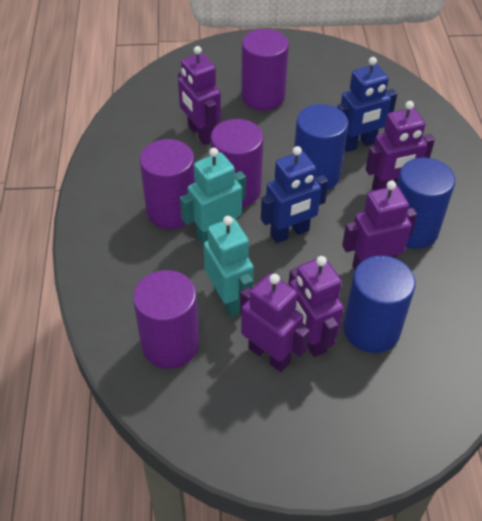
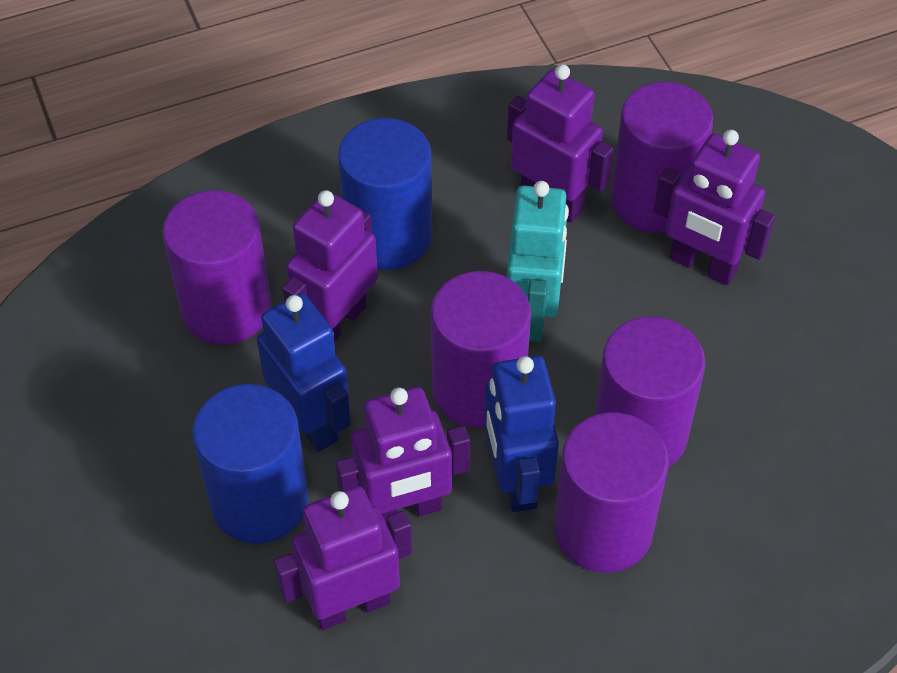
blue cylinder: 3 -> 2
purple cylinder: 4 -> 5
turquoise robot: 2 -> 1

